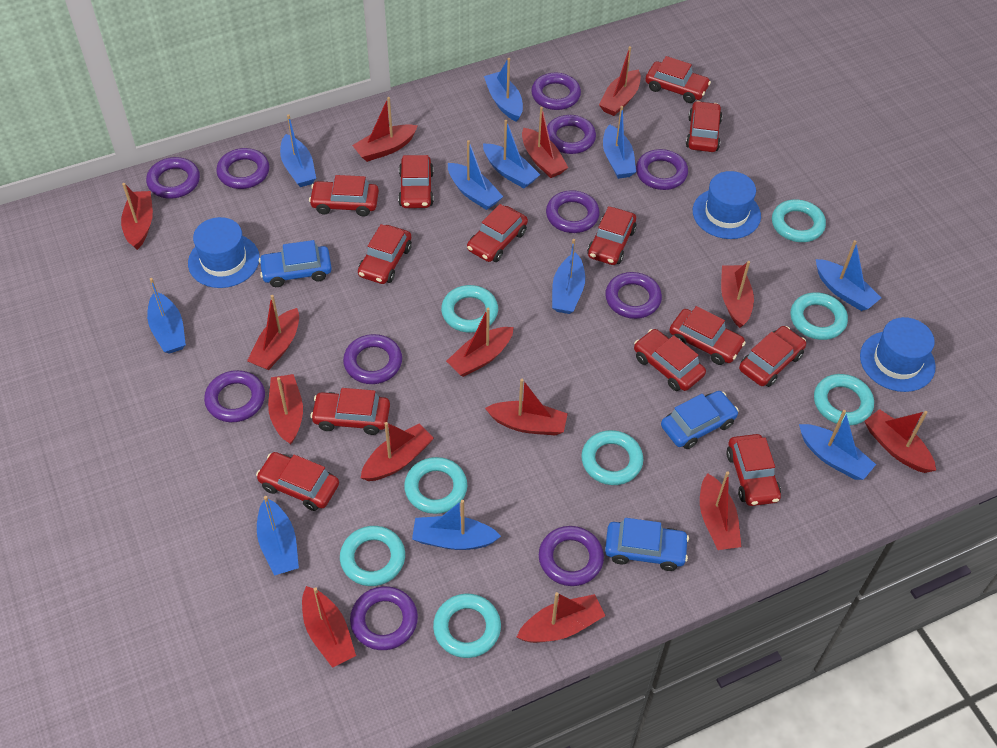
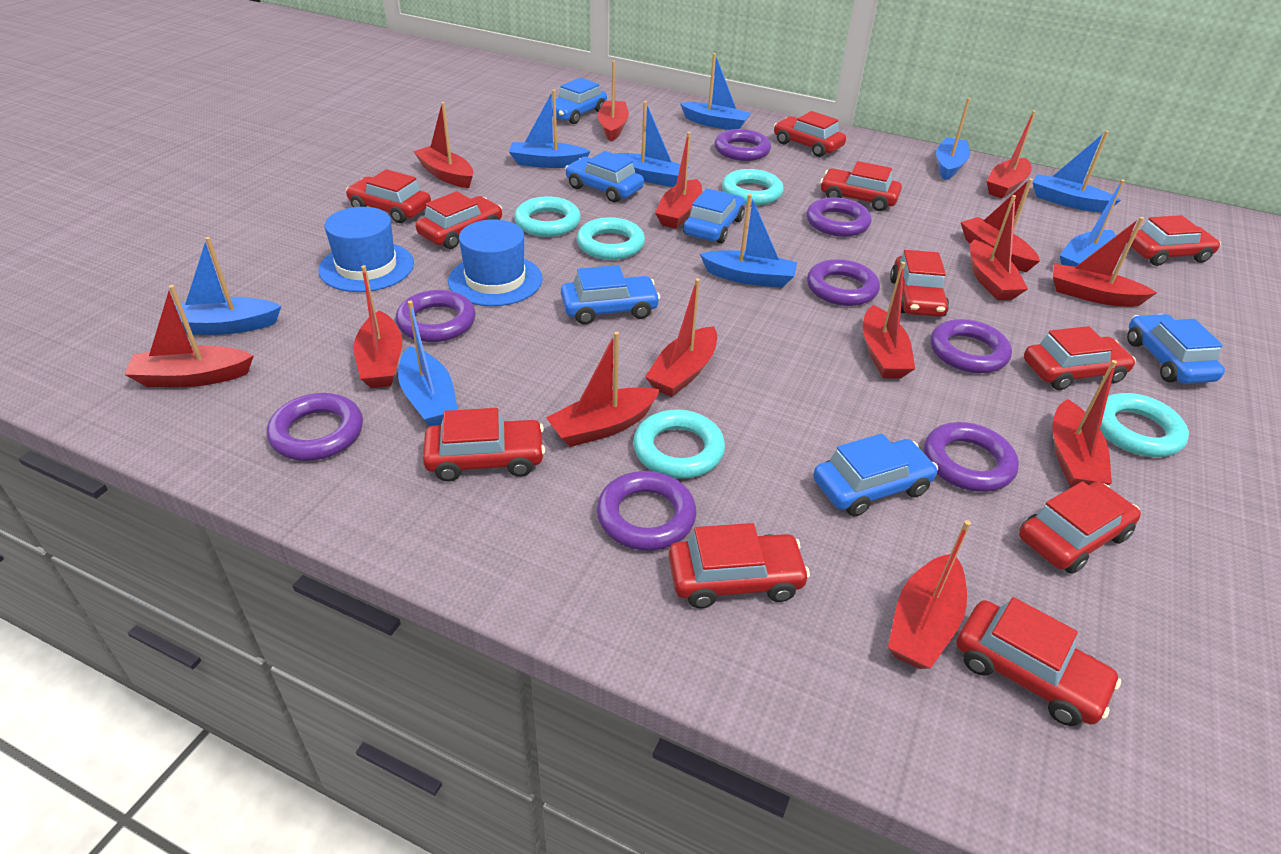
blue boat: 11 -> 9
blue car: 3 -> 6
blue hat: 3 -> 2
purple ring: 11 -> 8
red car: 13 -> 11
turquoise ring: 8 -> 5

